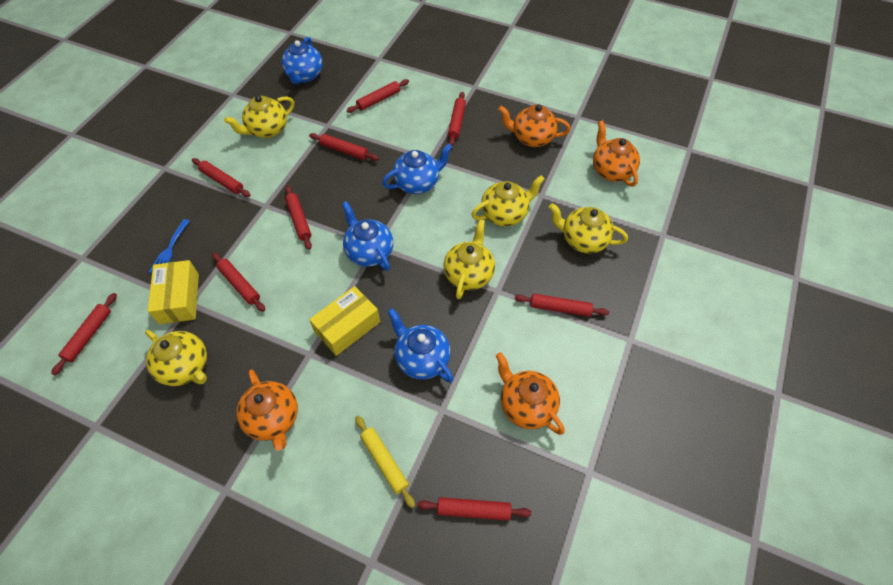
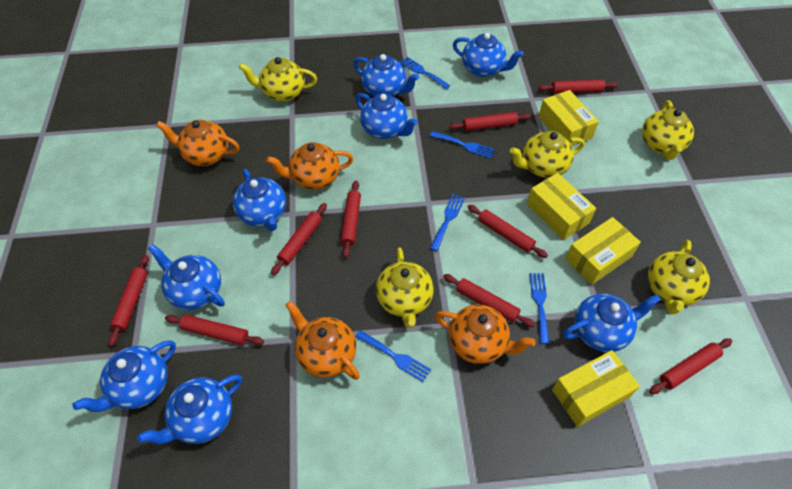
blue fork: 1 -> 5
blue teapot: 4 -> 8
yellow box: 2 -> 4
yellow rolling pin: 1 -> 0

